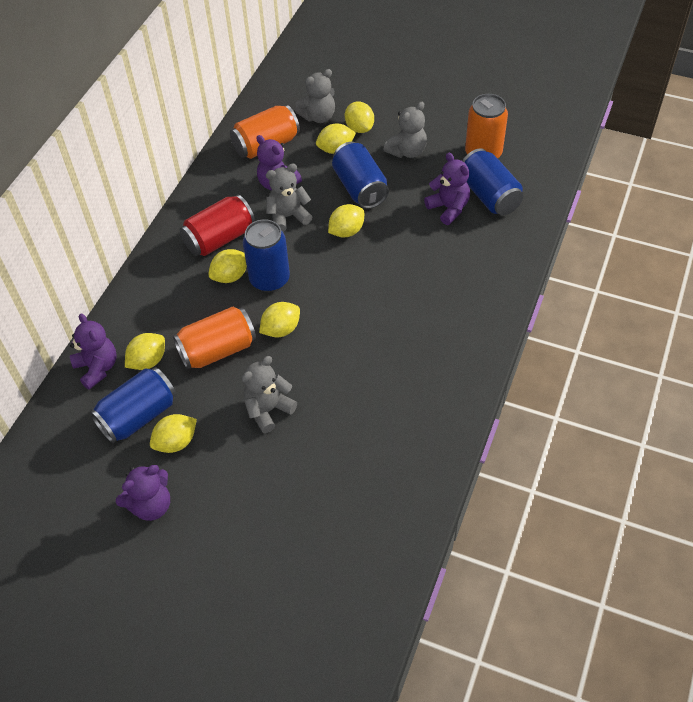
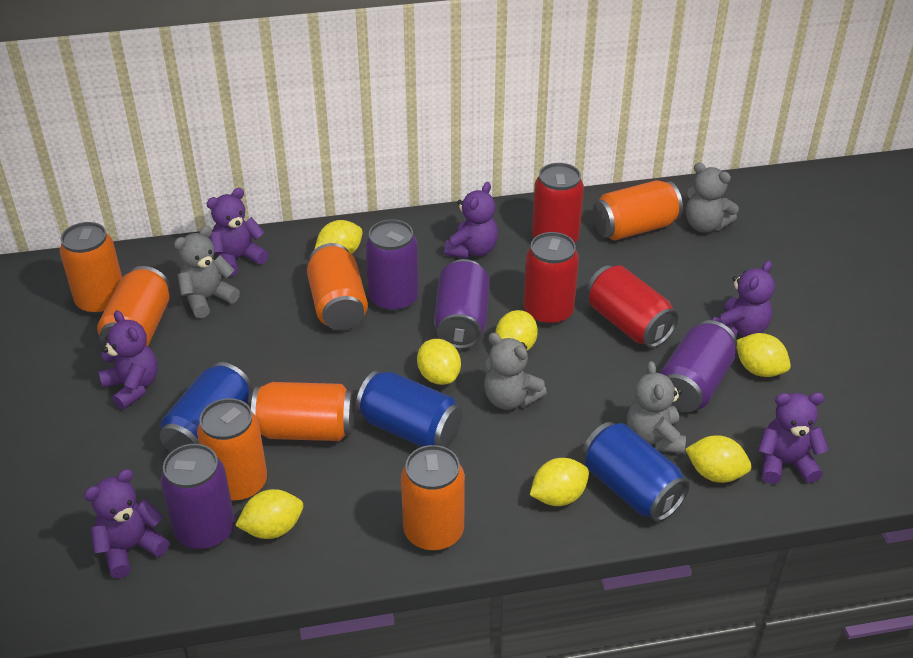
blue can: 4 -> 3
orange can: 3 -> 7
purple can: 0 -> 4
purple teddy bear: 4 -> 6
red can: 1 -> 3

